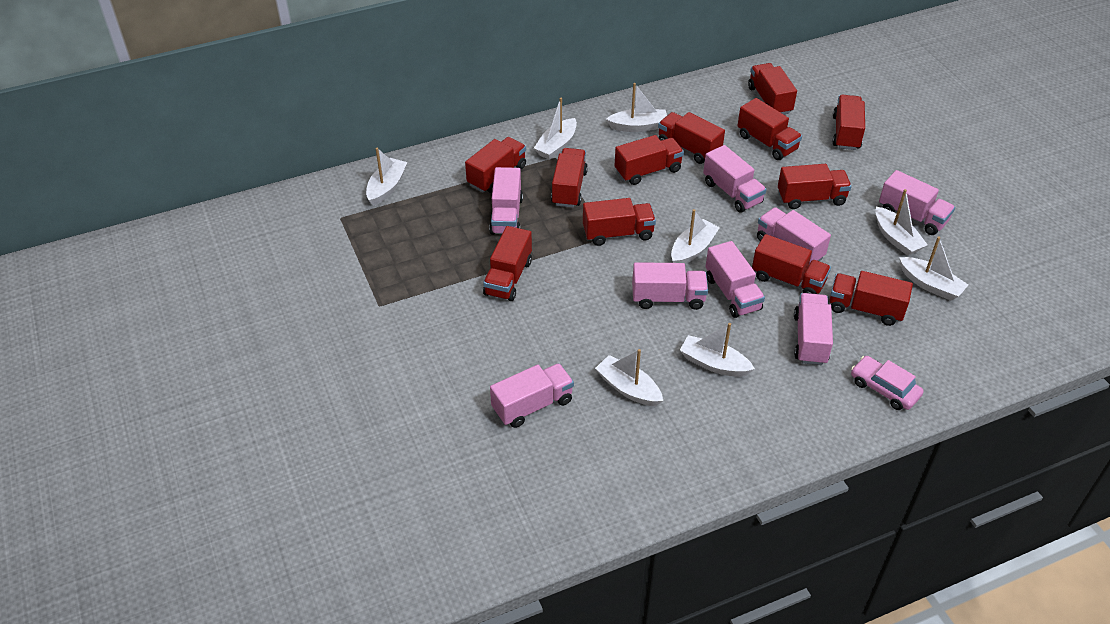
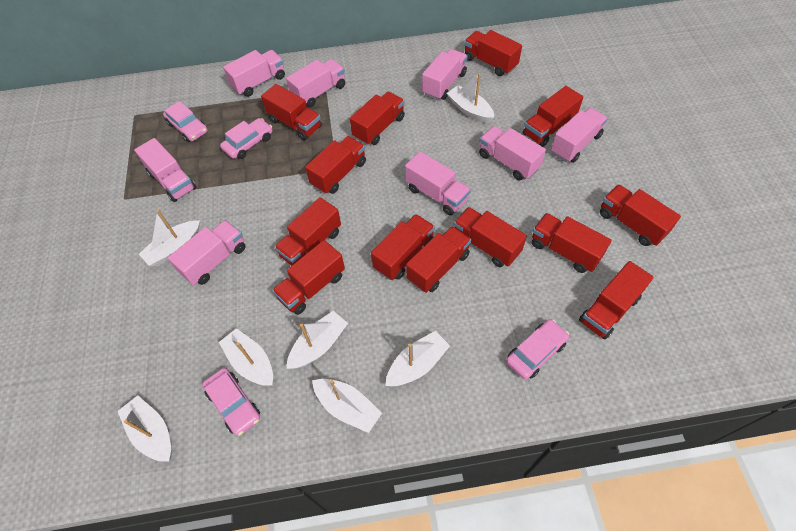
pink car: 1 -> 4
red truck: 12 -> 13
white boat: 8 -> 7

